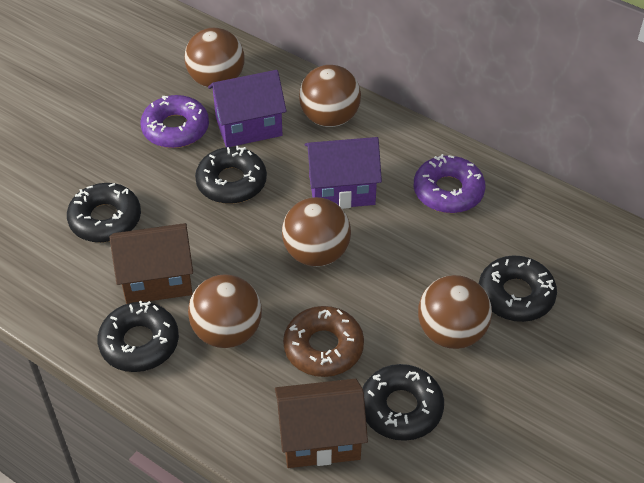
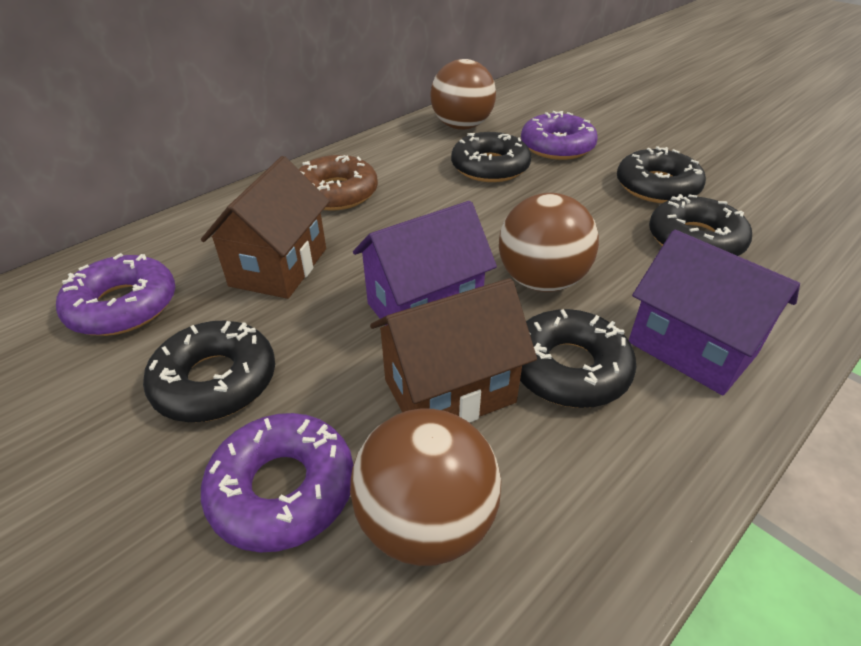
brown ball: 5 -> 3
purple donut: 2 -> 3

